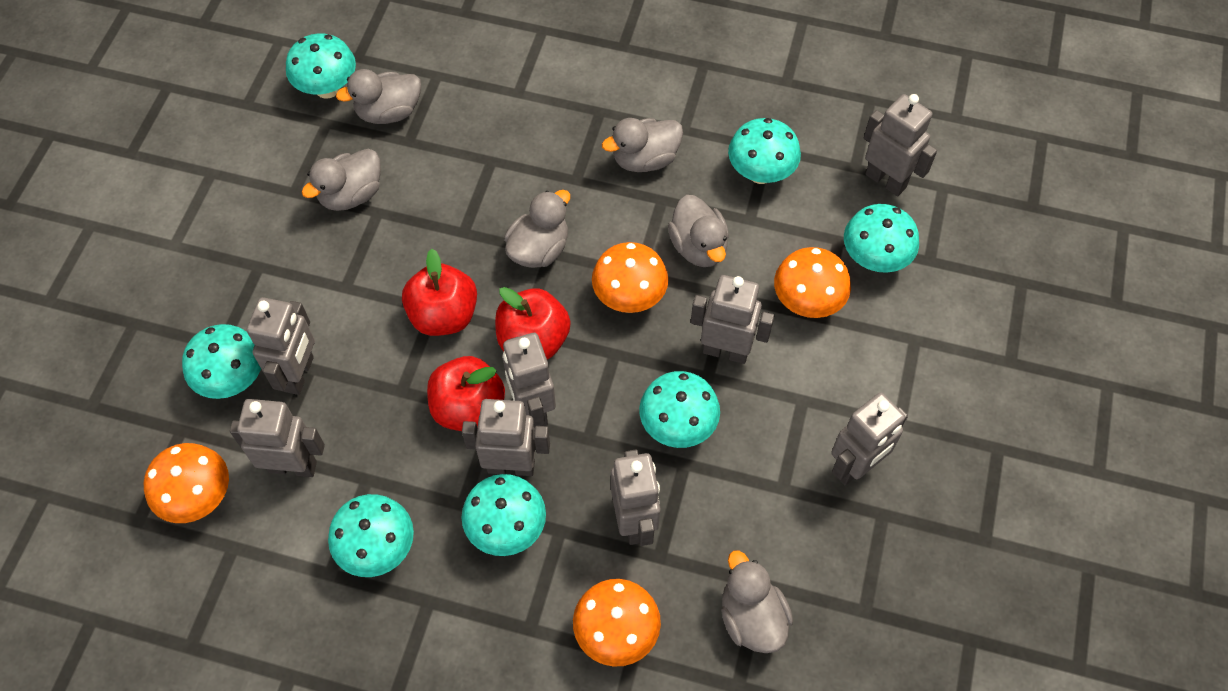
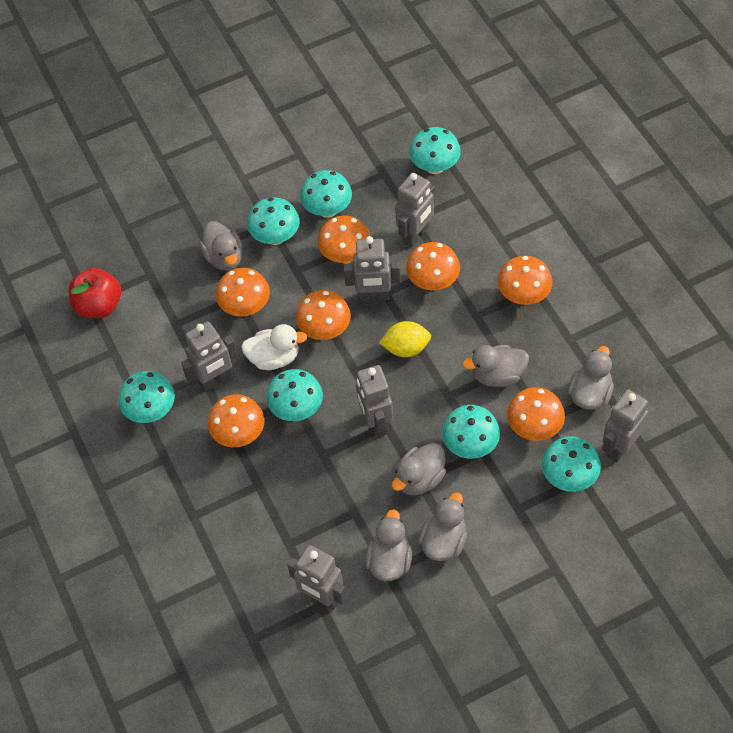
grey robot: 8 -> 6
orange mushroom: 4 -> 7
red apple: 3 -> 1
white duck: 0 -> 1
yellow lemon: 0 -> 1

